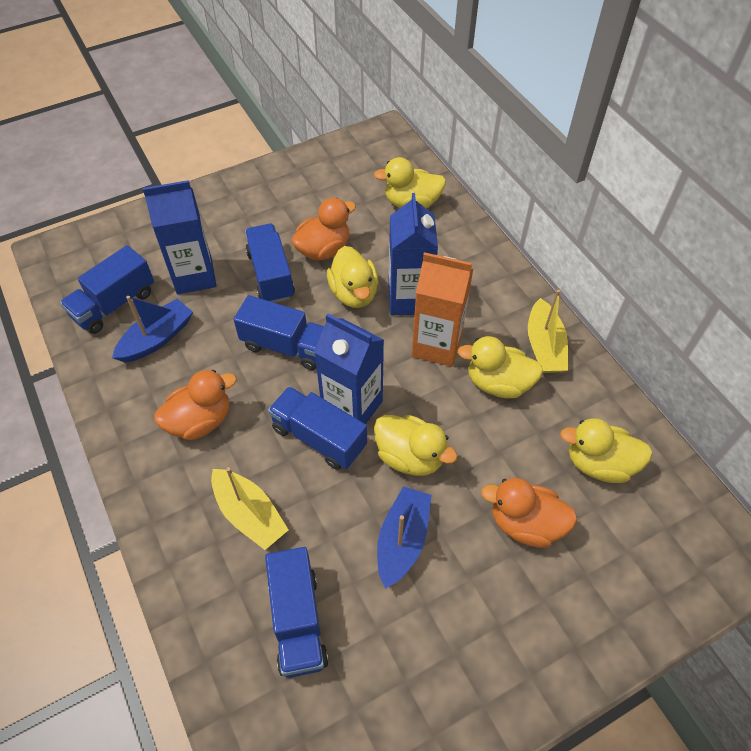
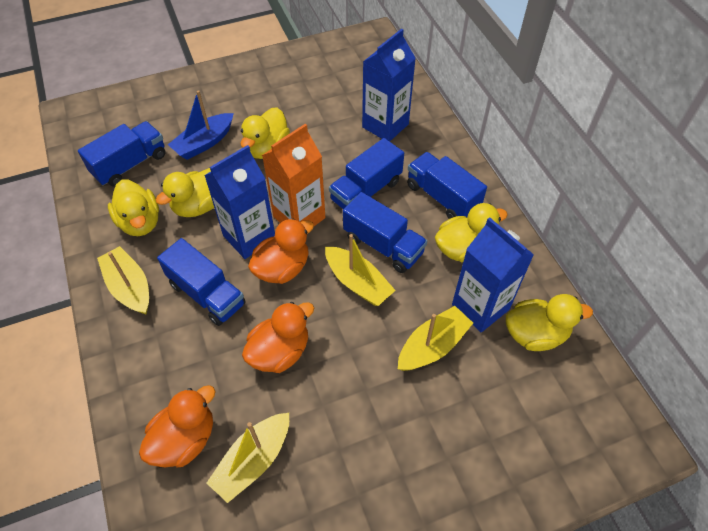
blue boat: 2 -> 1
yellow boat: 2 -> 4

